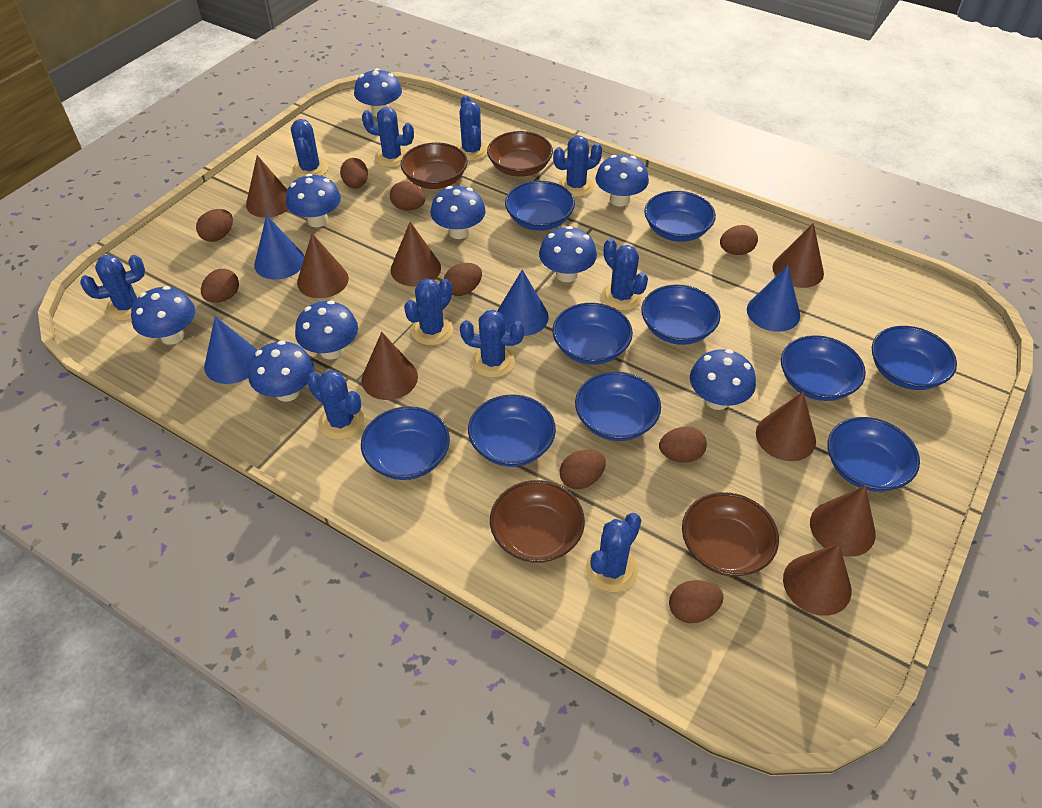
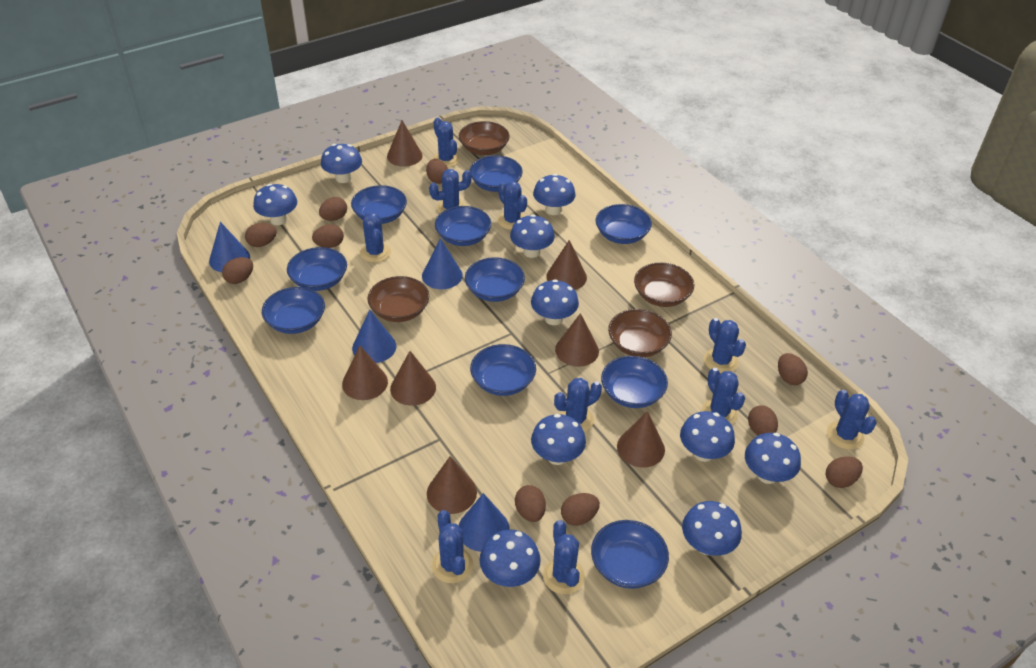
blue mushroom: 9 -> 10
brown cone: 8 -> 7
brown egg: 9 -> 10

